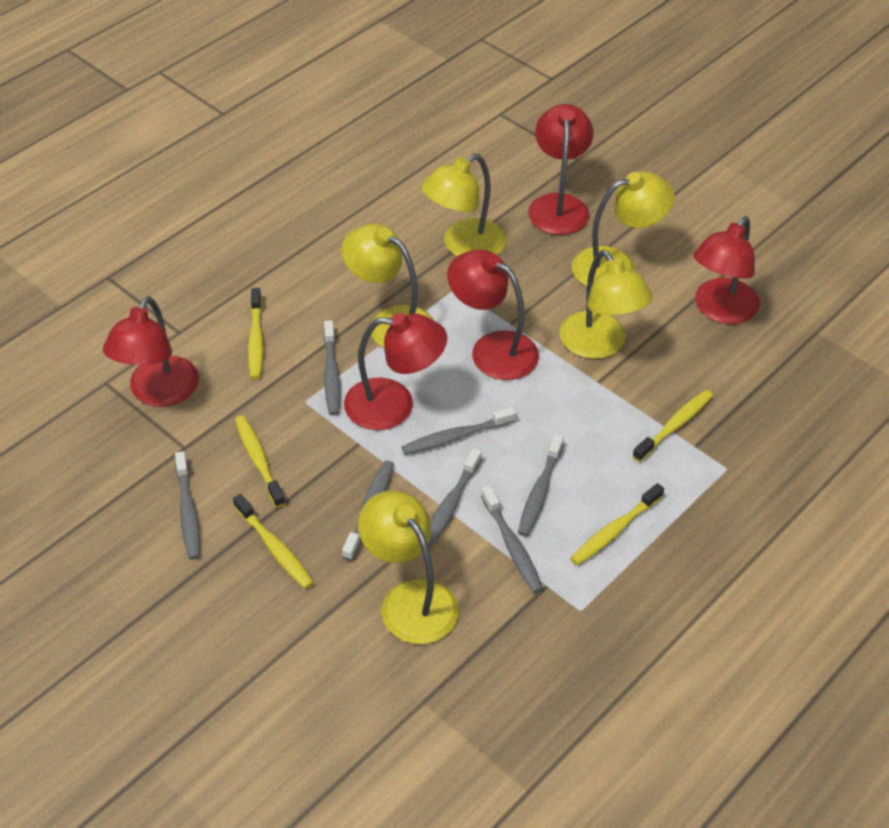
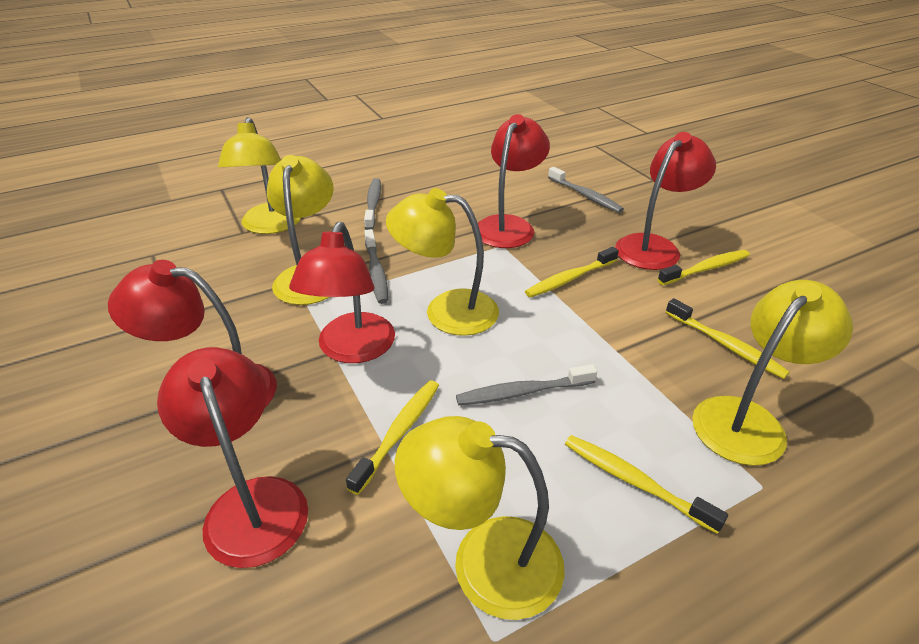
grey toothbrush: 7 -> 4

